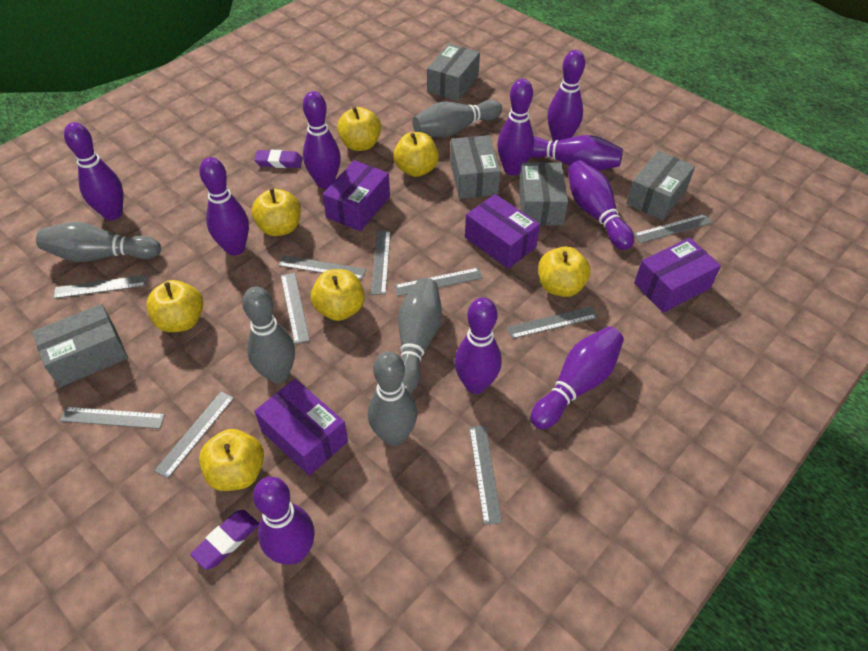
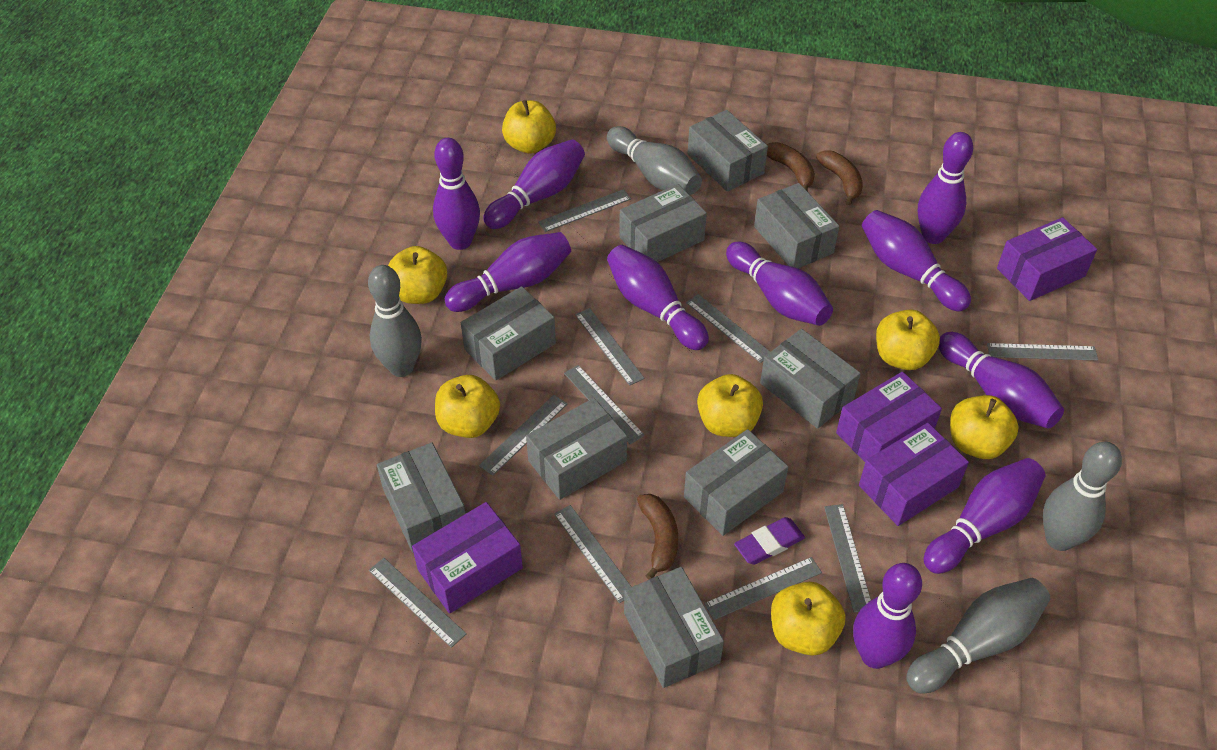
brown banana: 0 -> 3
grey bowling pin: 5 -> 4
grey box: 5 -> 9
purple eraser: 2 -> 1

